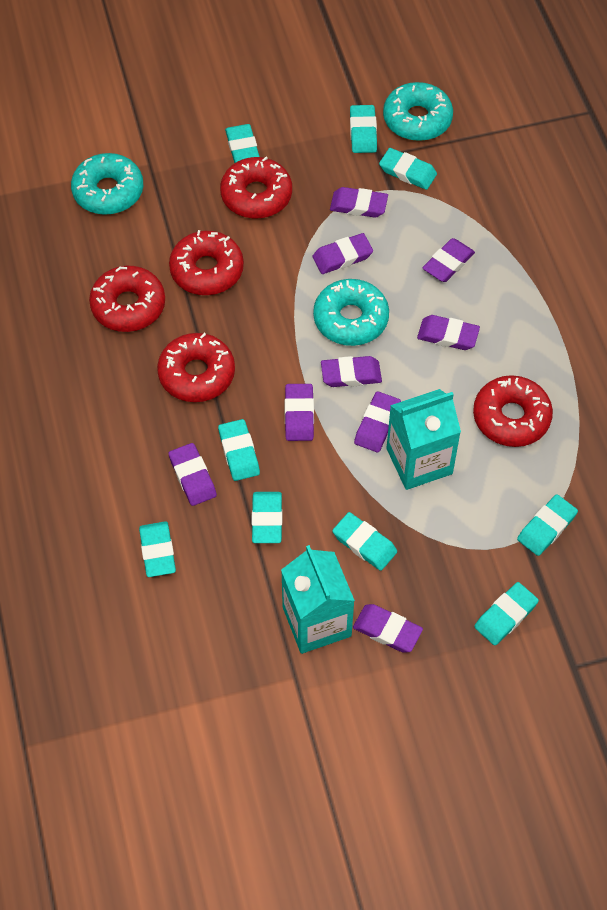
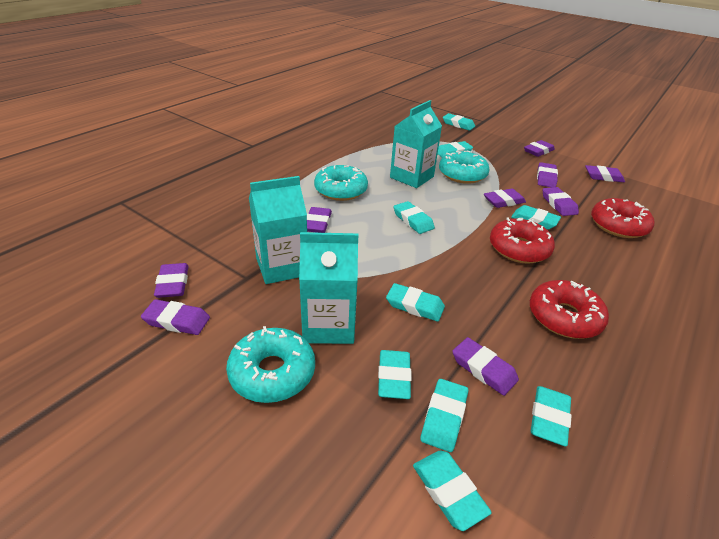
red donut: 5 -> 3
turquoise carton: 2 -> 3

